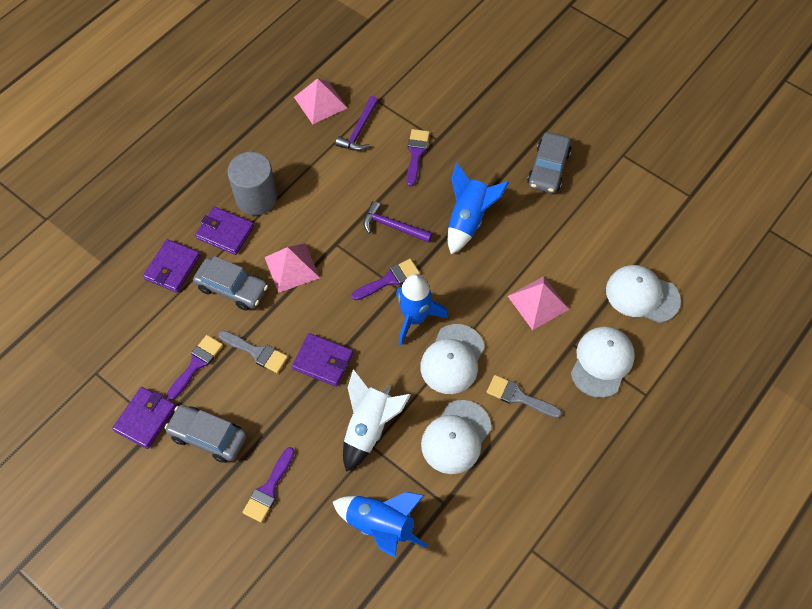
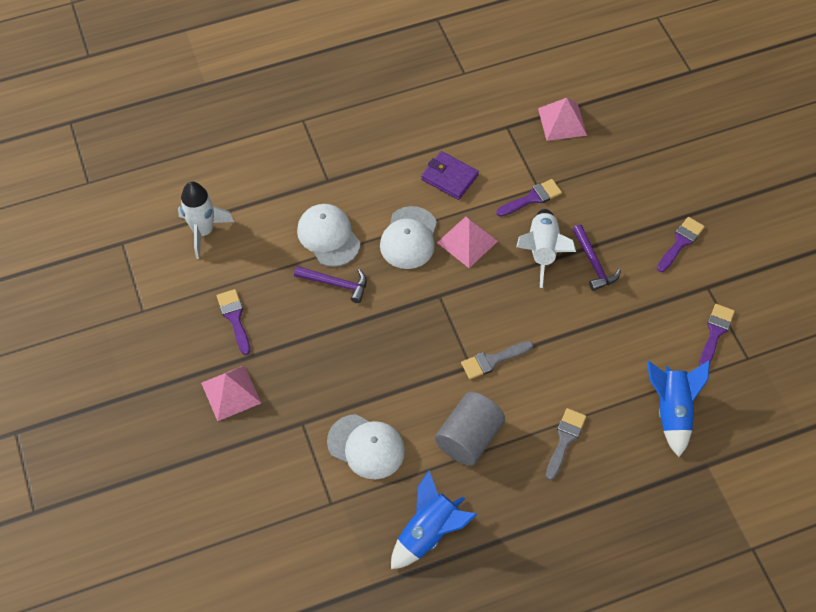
blue rocket: 3 -> 2
grey car: 3 -> 0
purple wallet: 4 -> 1
white cap: 4 -> 3
white rocket: 1 -> 2

